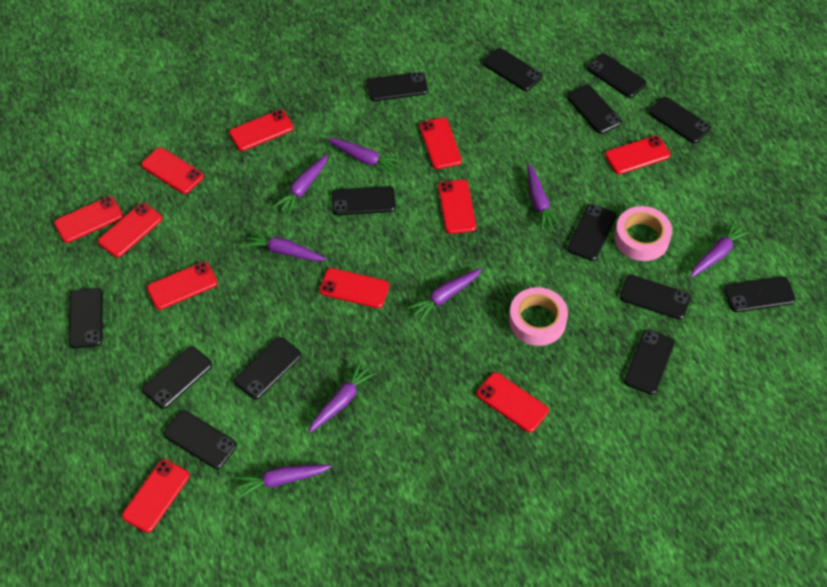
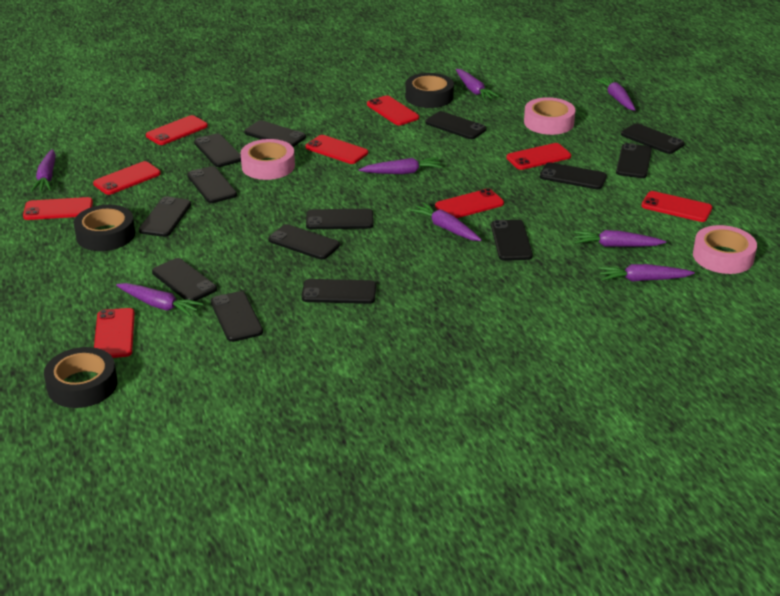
black tape: 0 -> 3
pink tape: 2 -> 3
red phone: 11 -> 9

